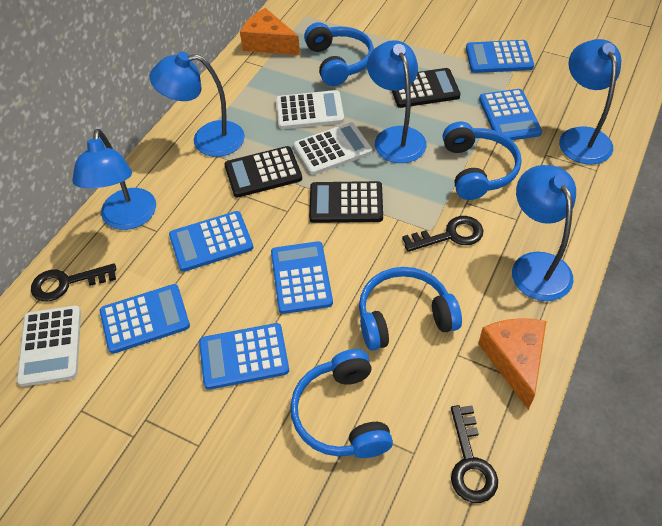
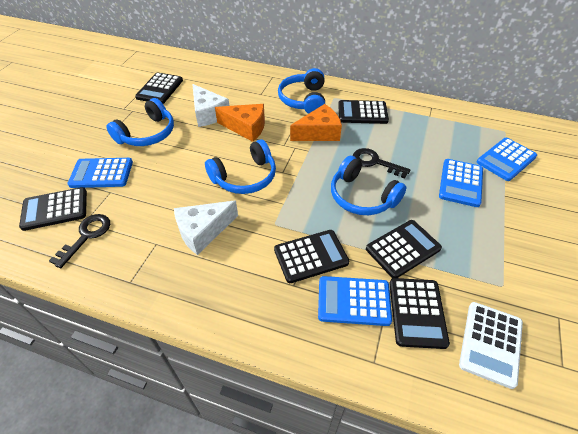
black calculator: 3 -> 6
black key: 3 -> 2
blue calculator: 6 -> 4
blue lamp: 5 -> 0
white calculator: 3 -> 1
white cheese: 0 -> 2

